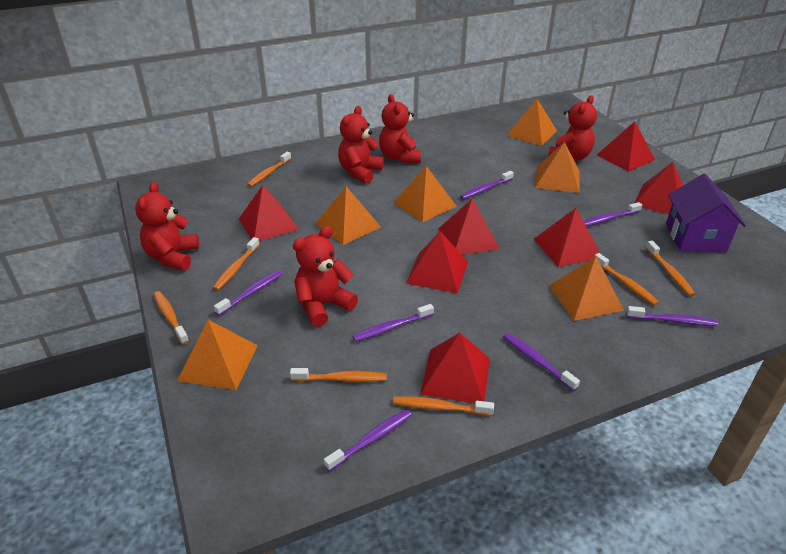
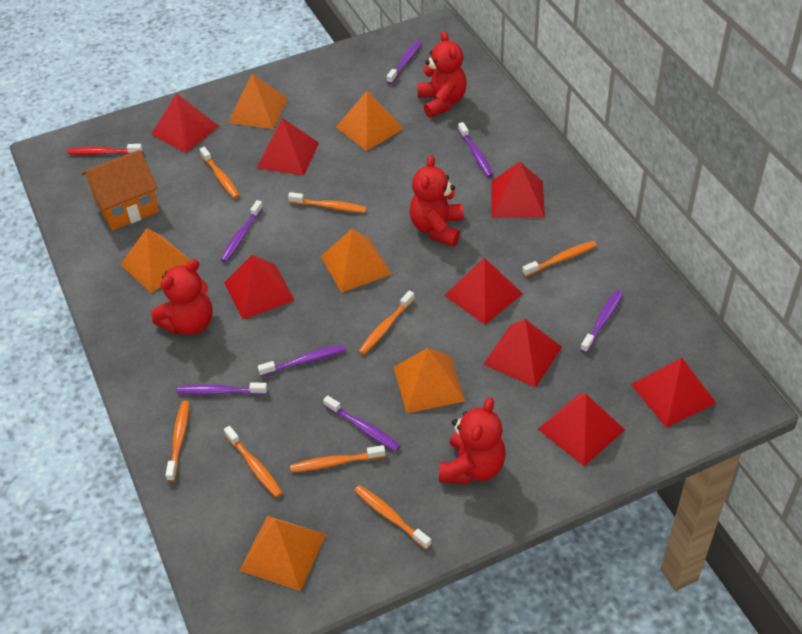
orange house: 0 -> 1
orange toothbrush: 7 -> 8
purple house: 1 -> 0
red pyramid: 7 -> 8
red teddy bear: 5 -> 4
red toothbrush: 0 -> 1

